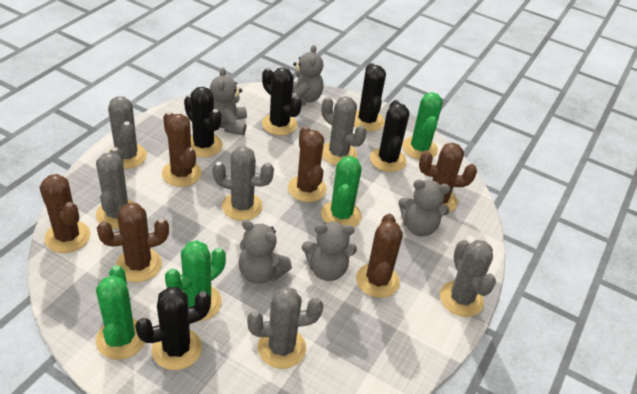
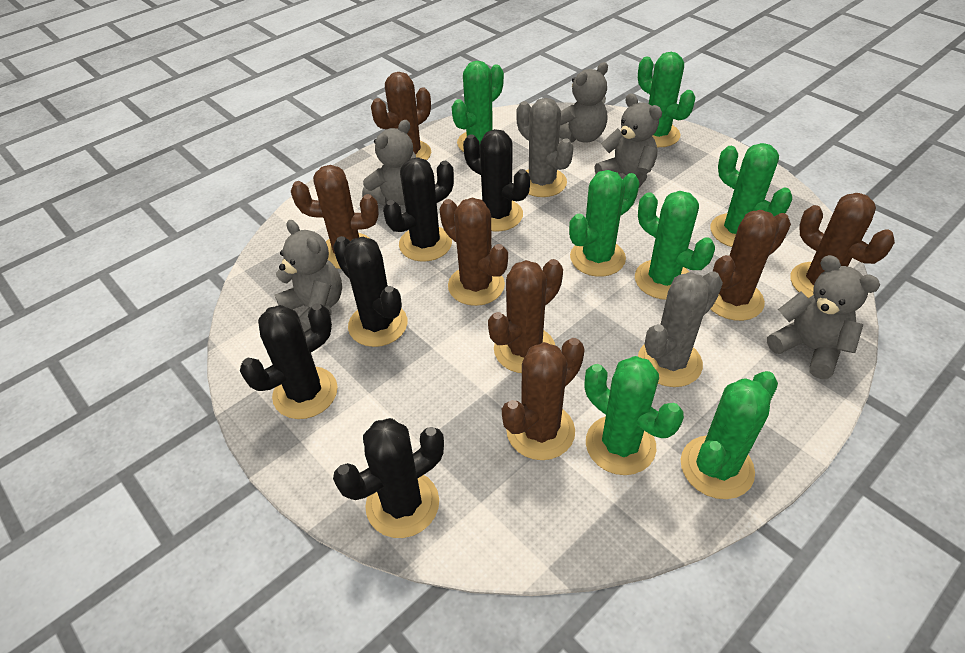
brown cactus: 6 -> 7
green cactus: 4 -> 7
grey cactus: 6 -> 2

